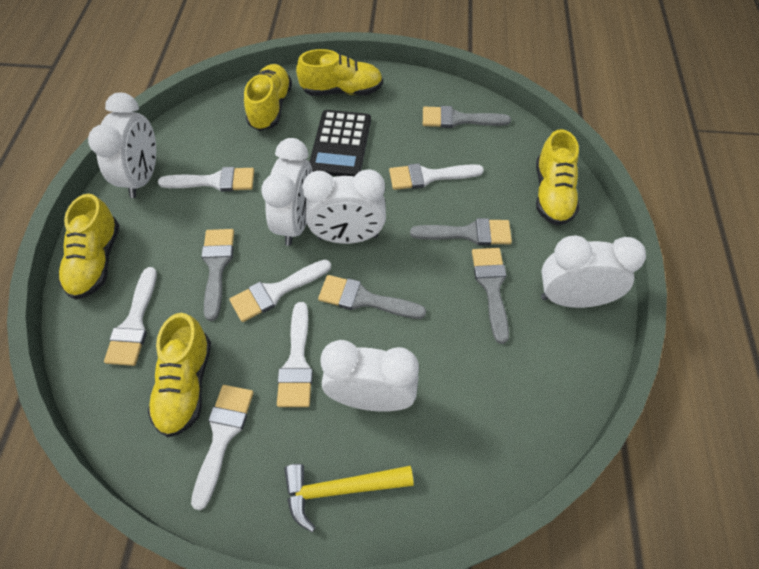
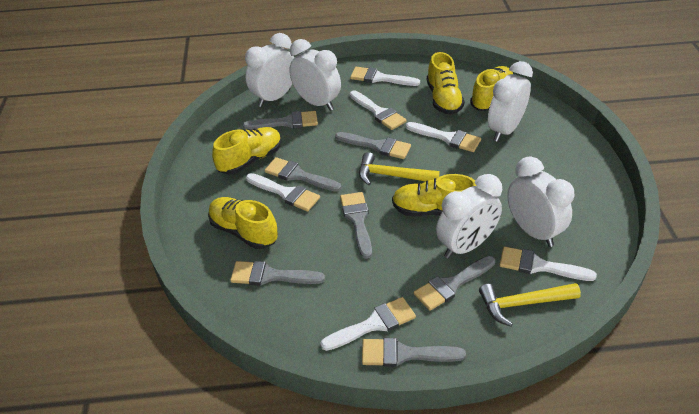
black calculator: 1 -> 0
grey brush: 5 -> 7
yellow hammer: 1 -> 2

